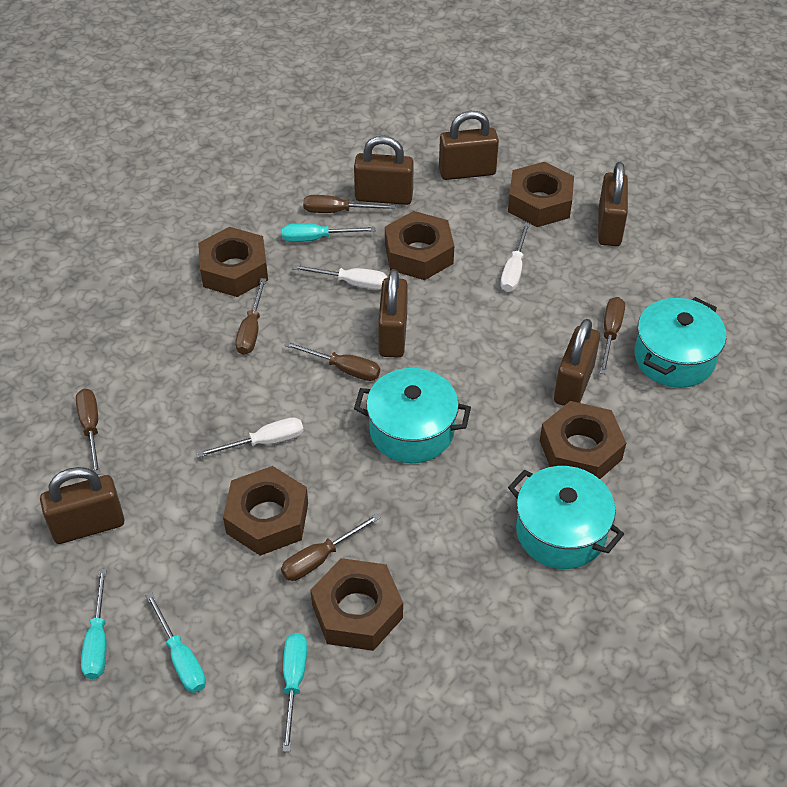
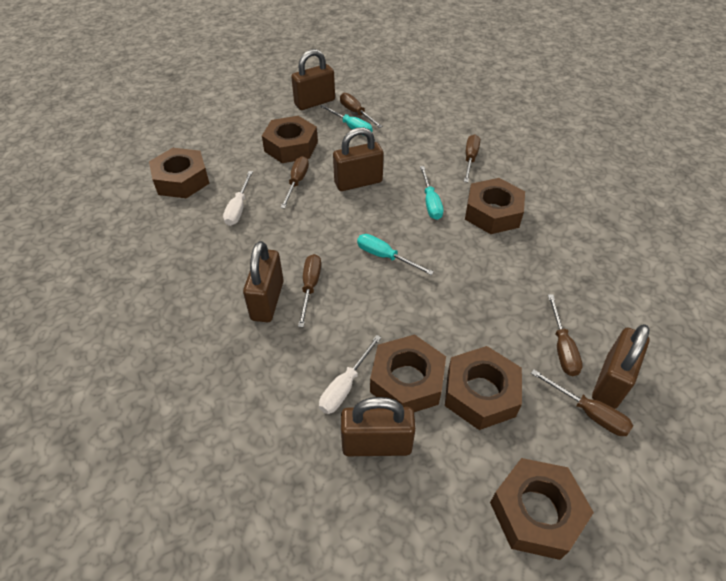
brown padlock: 6 -> 5
turquoise pot: 3 -> 0
turquoise screwdriver: 4 -> 3
white screwdriver: 3 -> 2

